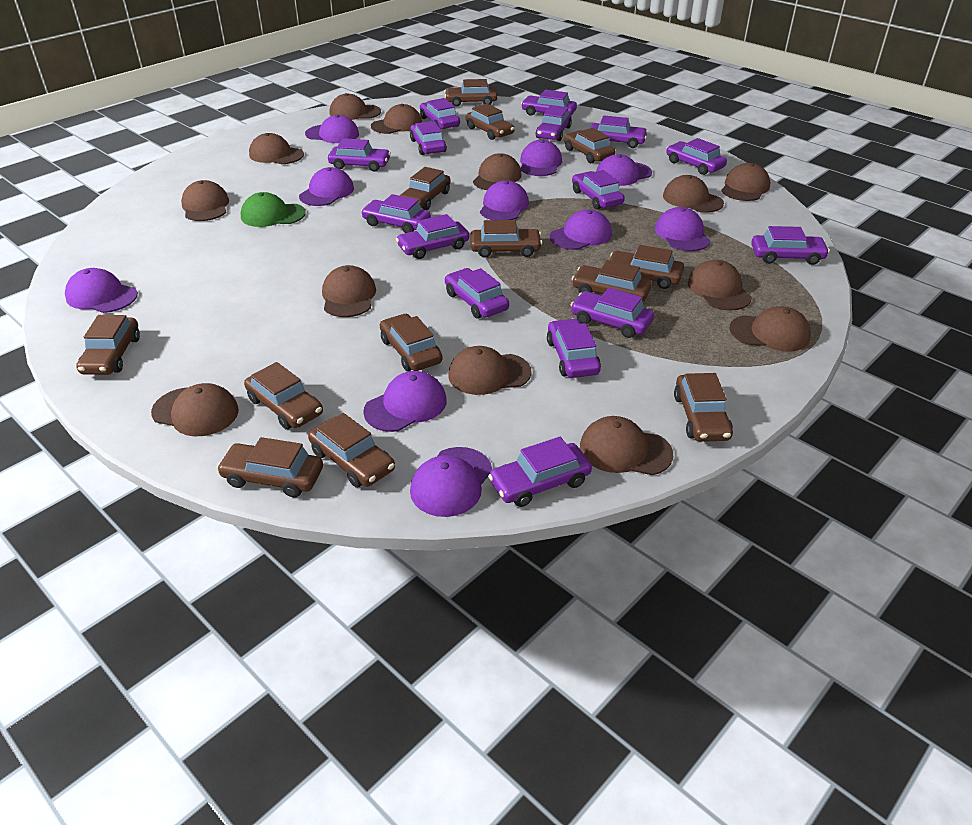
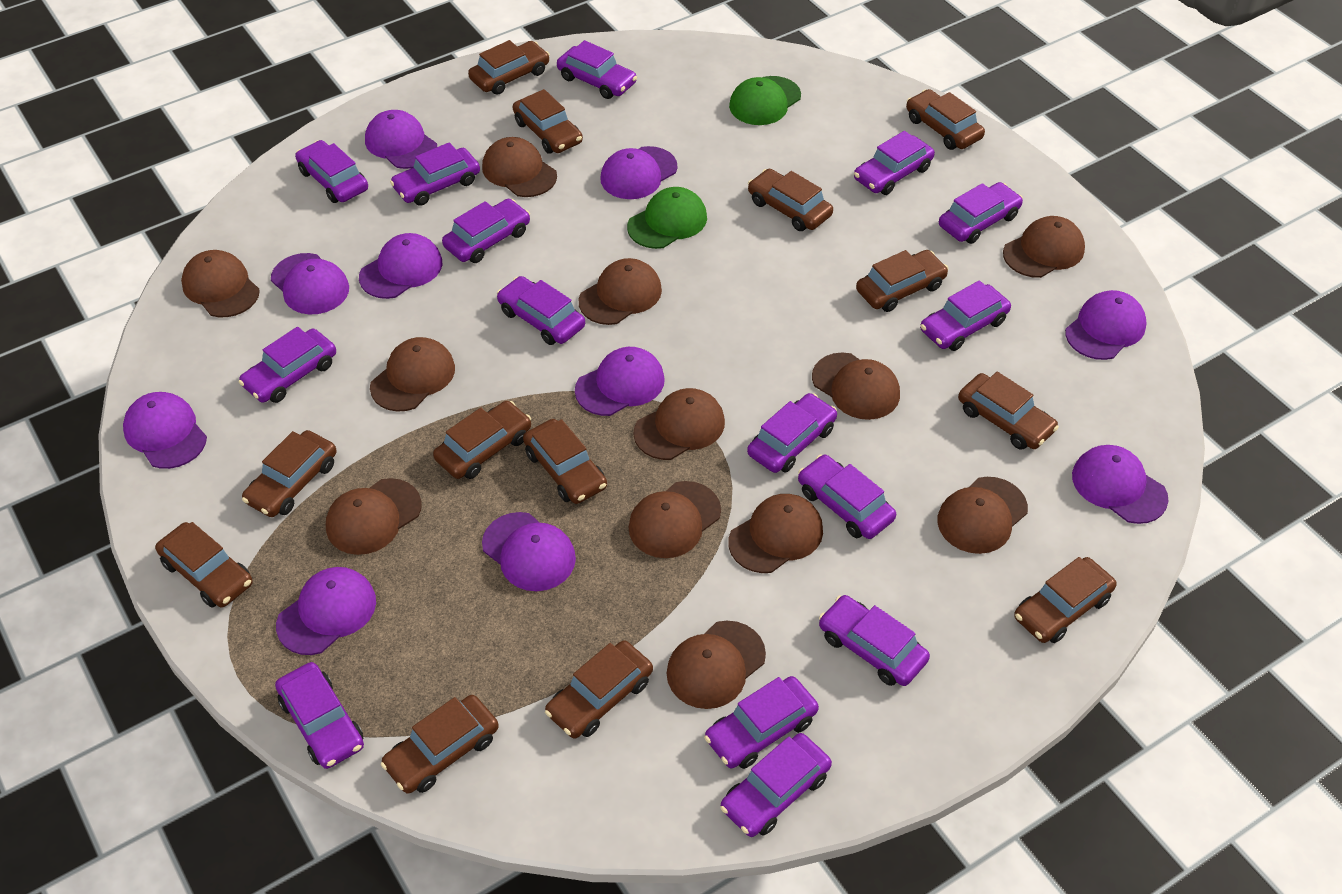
brown cap: 13 -> 12
green cap: 1 -> 2

